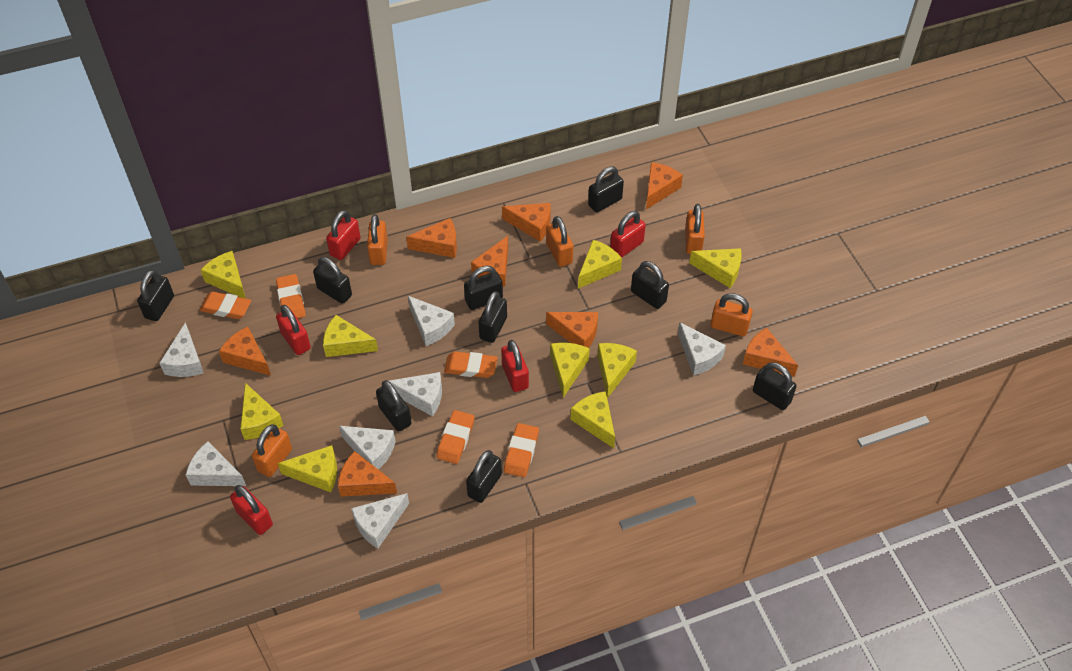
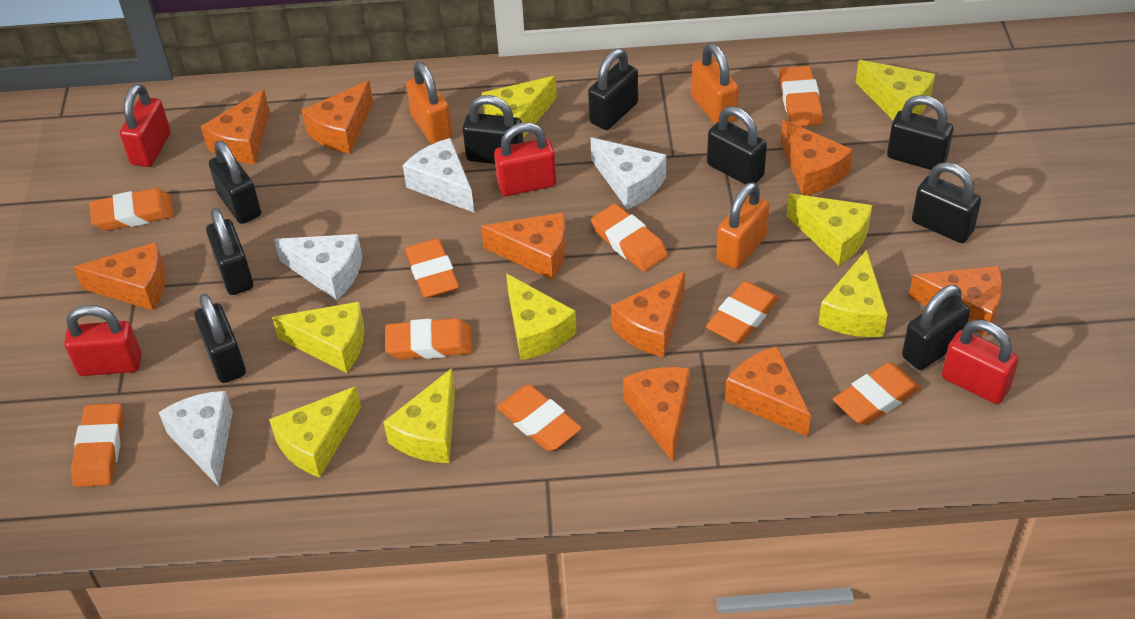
orange cheese: 8 -> 9
orange eraser: 5 -> 9
orange padlock: 5 -> 3
red padlock: 5 -> 4
white cheese: 7 -> 4
yellow cheese: 9 -> 8

